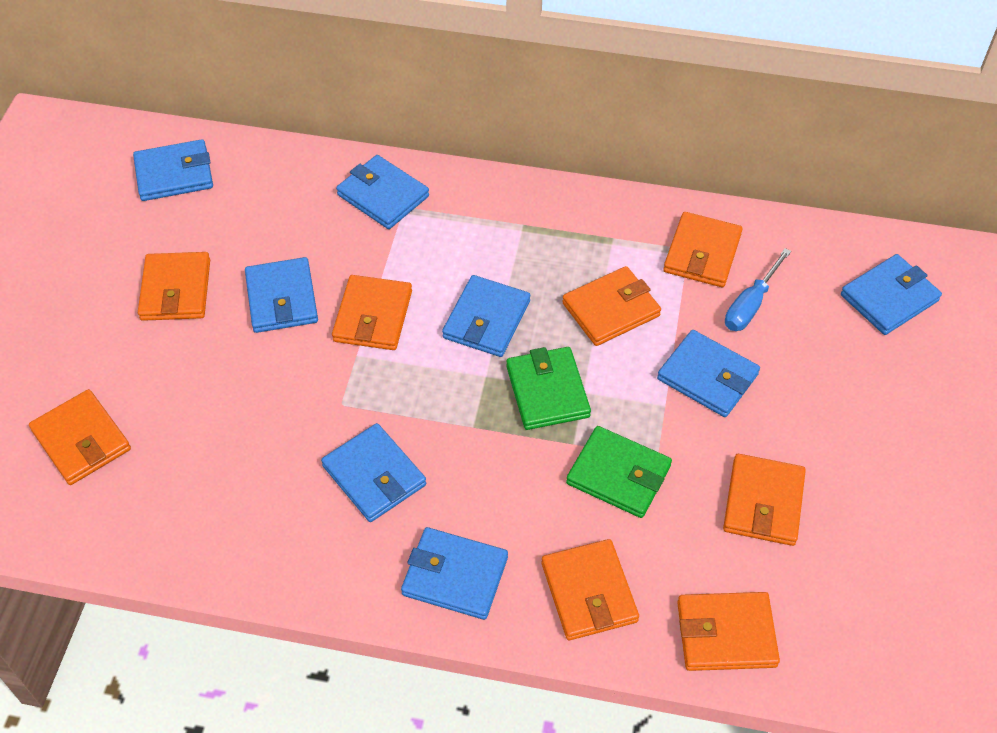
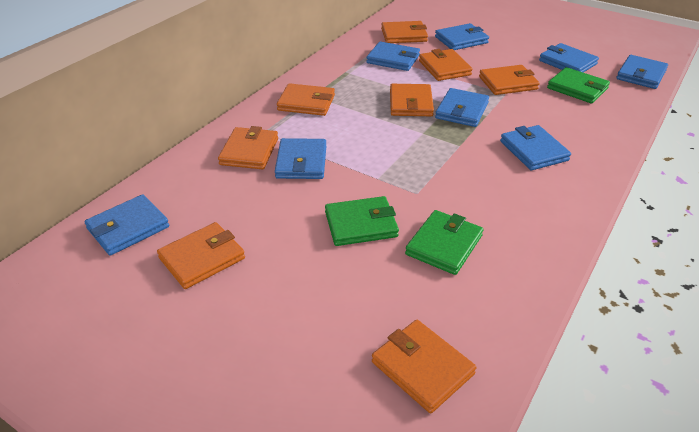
blue screwdriver: 1 -> 0
green wallet: 2 -> 3

